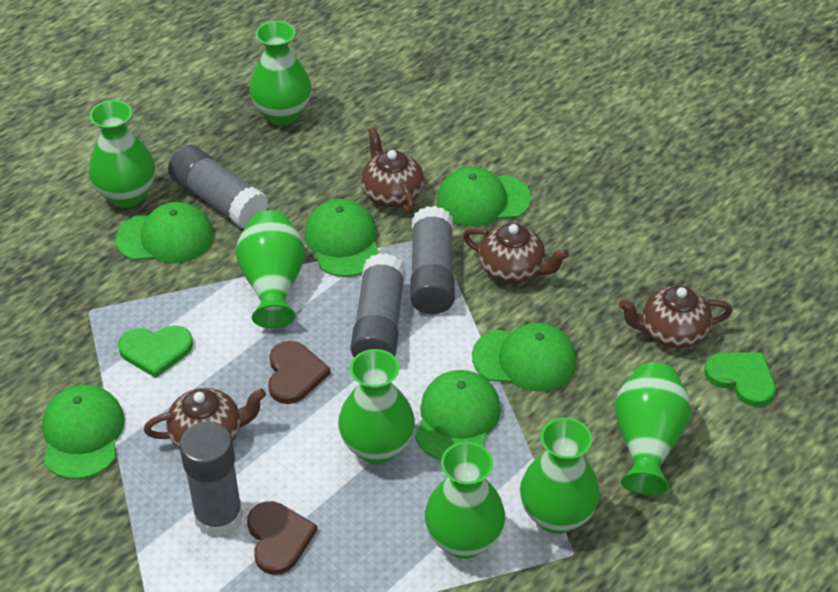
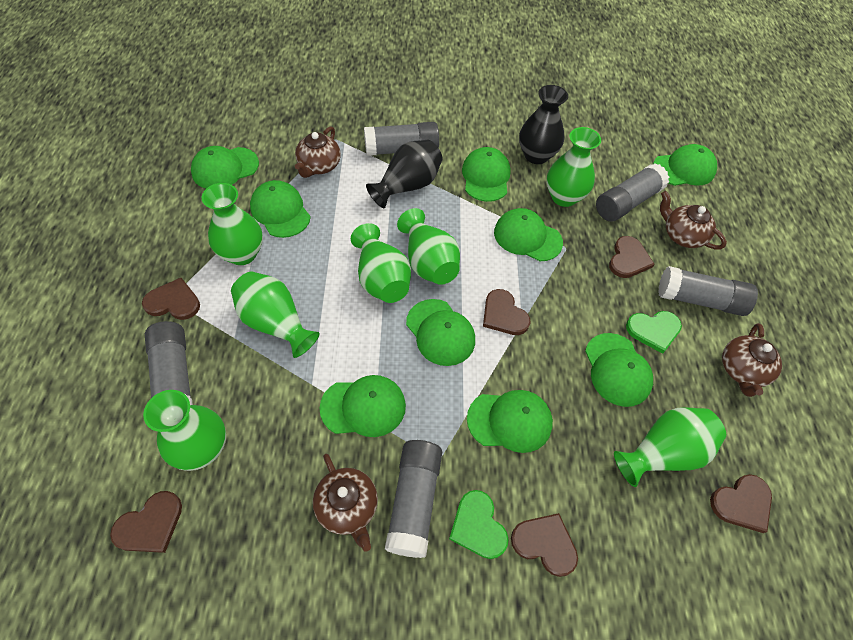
black vase: 0 -> 2
brown heart: 2 -> 6
green cap: 6 -> 9
grey glue stick: 4 -> 5

